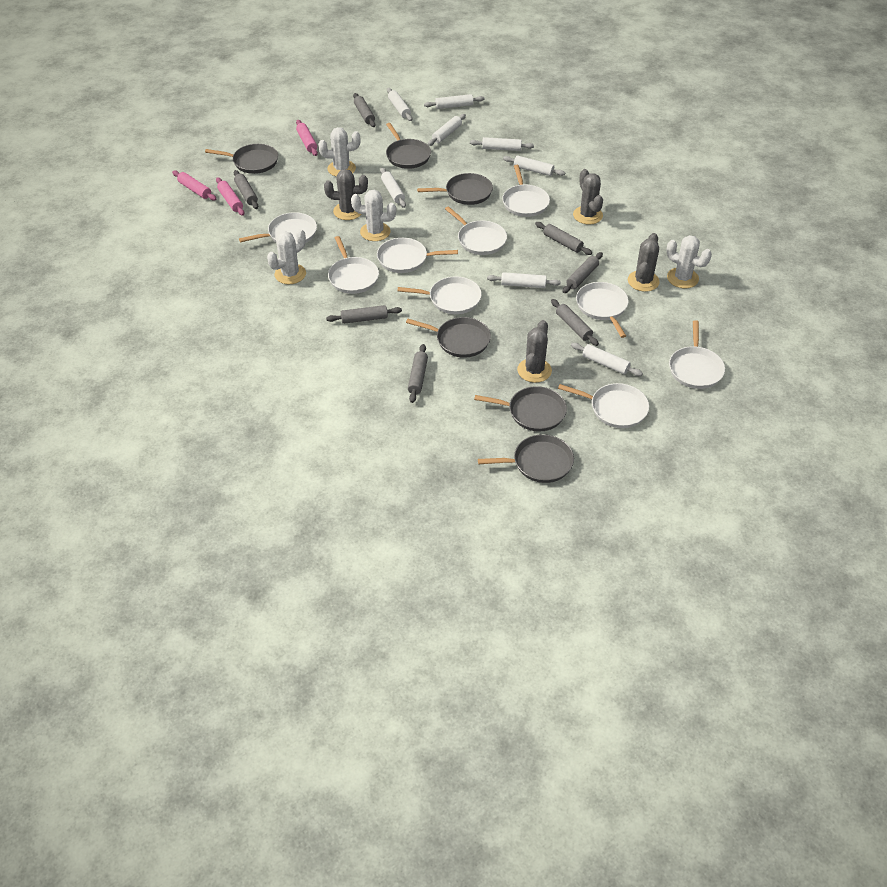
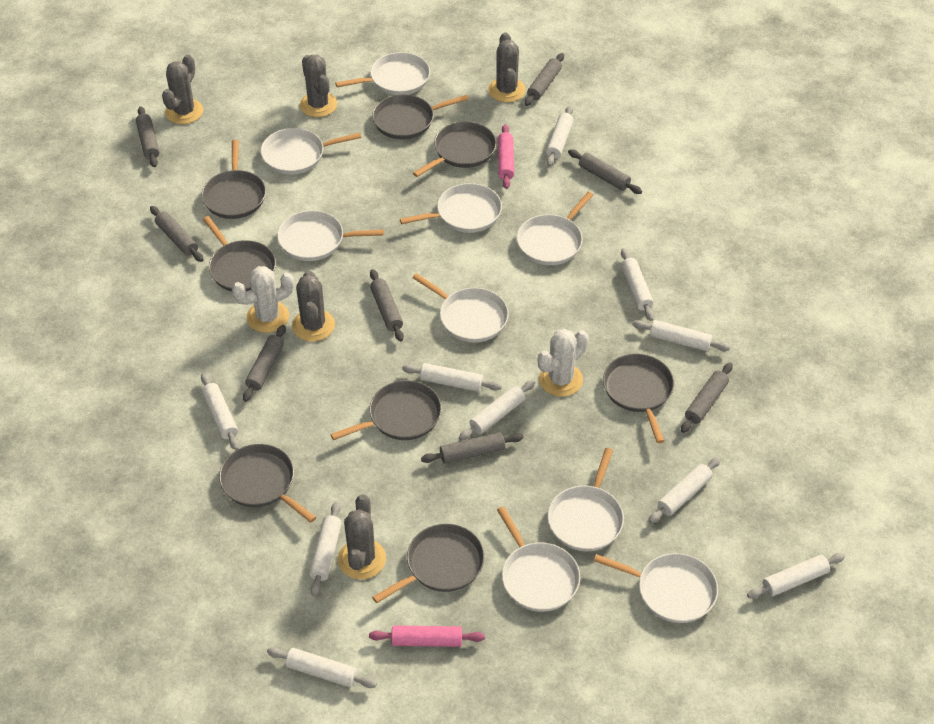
grey cactus: 4 -> 5
grey pan: 6 -> 8
grey rolling pin: 7 -> 8
pink rolling pin: 3 -> 2
white cactus: 4 -> 2
white rolling pin: 8 -> 10

